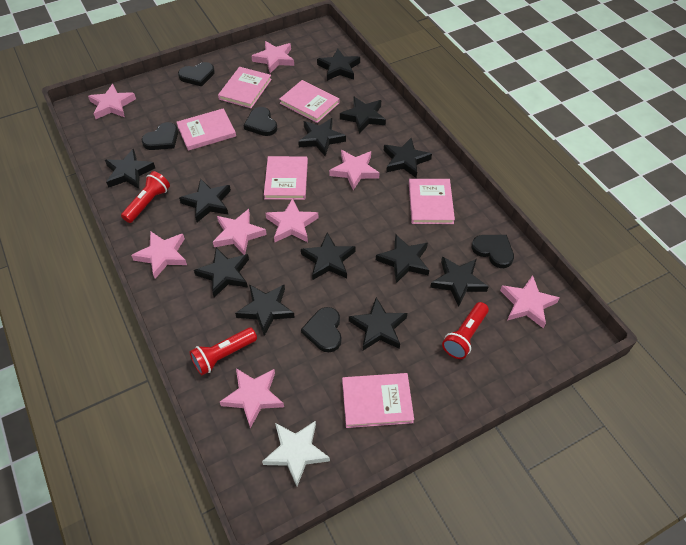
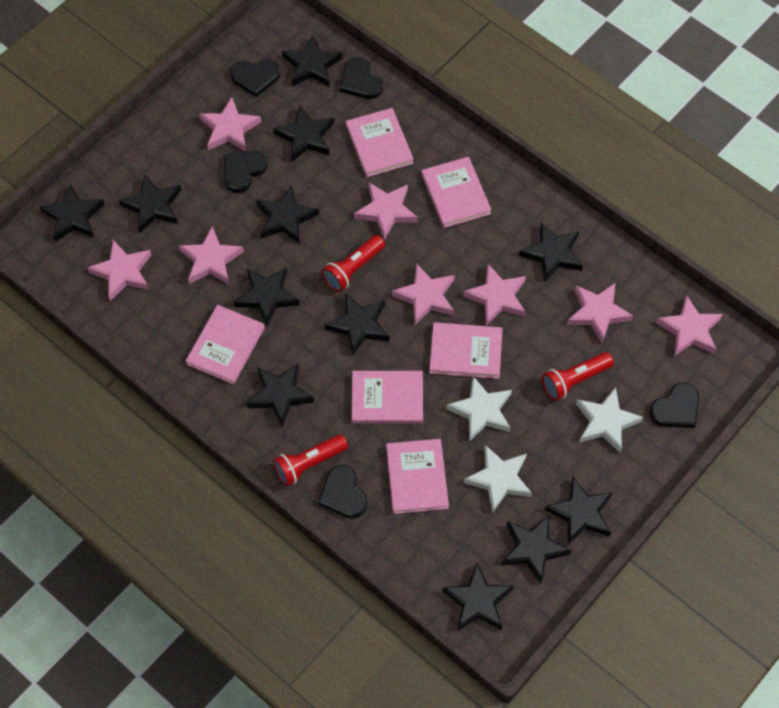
white star: 1 -> 3

